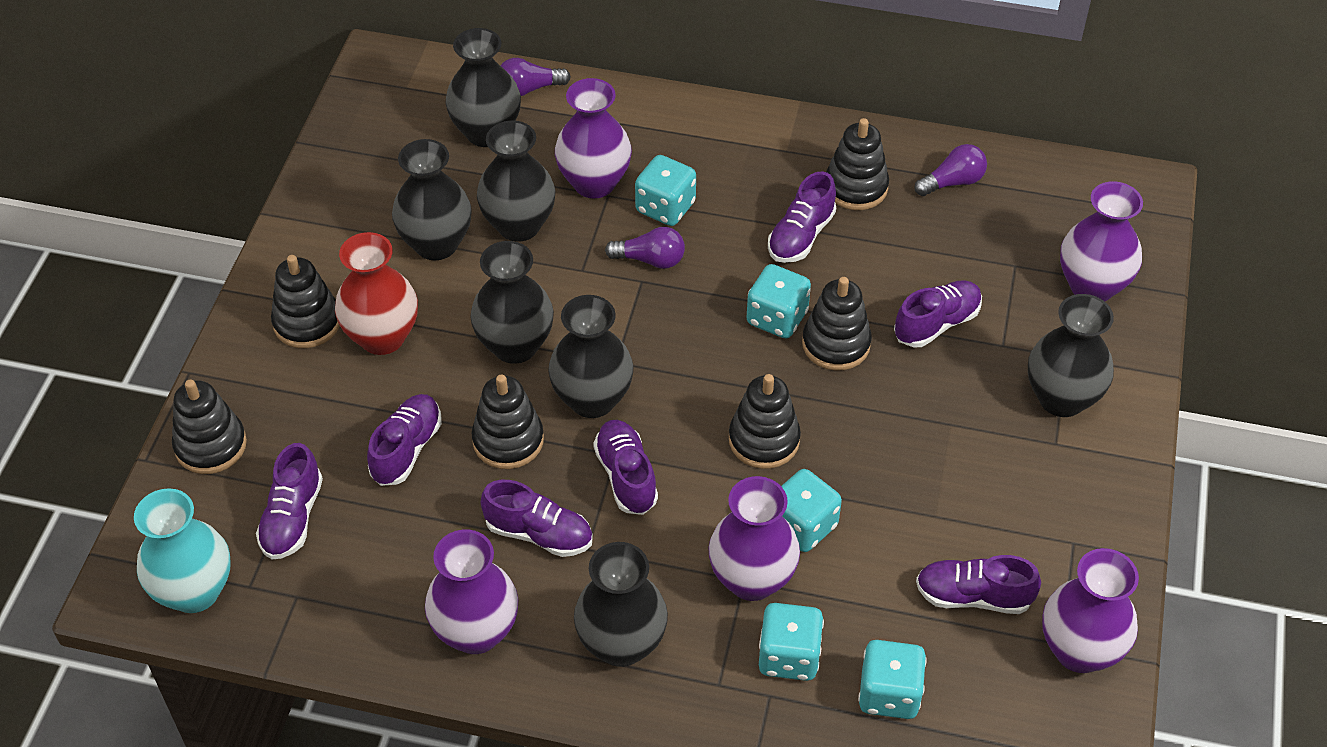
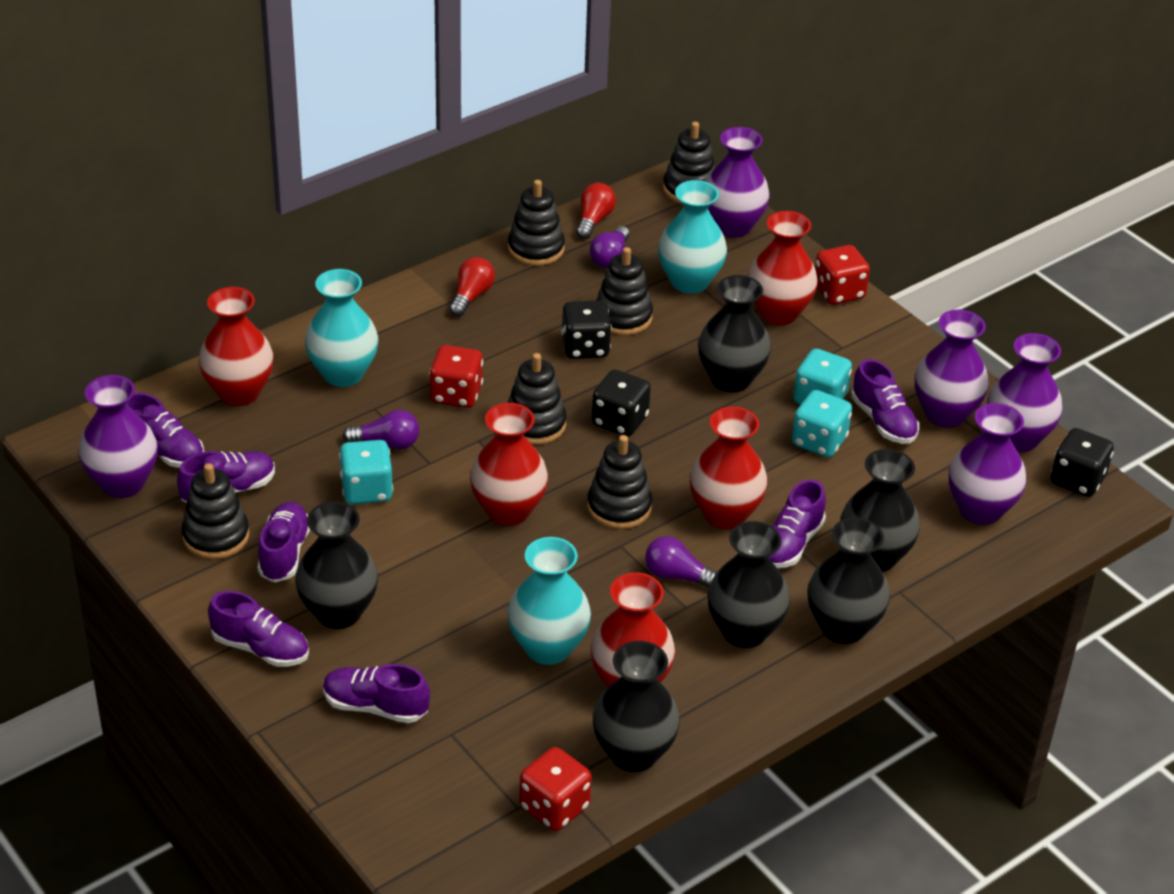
black dice: 0 -> 3
black vase: 7 -> 6
red dice: 0 -> 3
red light bulb: 0 -> 2
red vase: 1 -> 5
turquoise dice: 5 -> 3
turquoise vase: 1 -> 3

